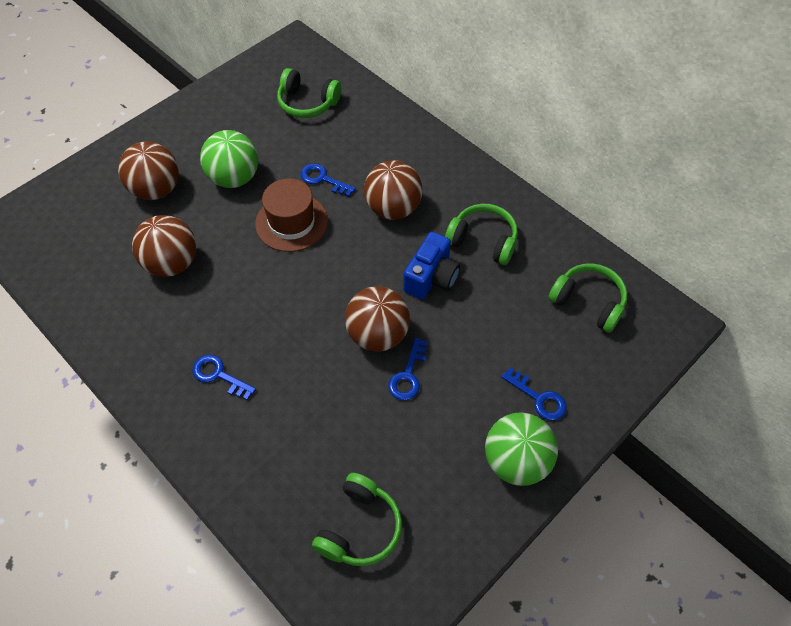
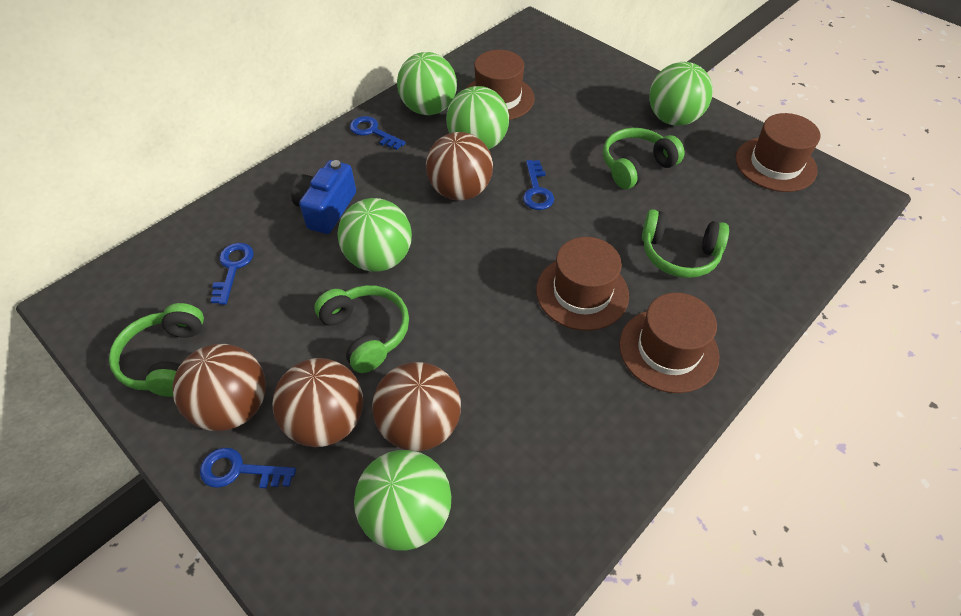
brown hat: 1 -> 4
green ball: 2 -> 5

